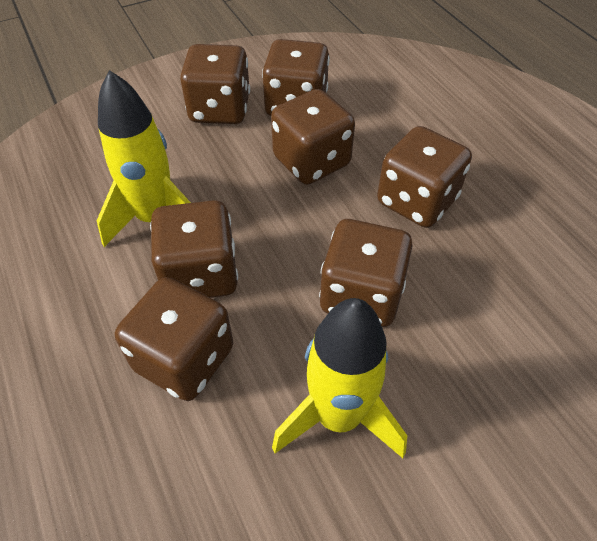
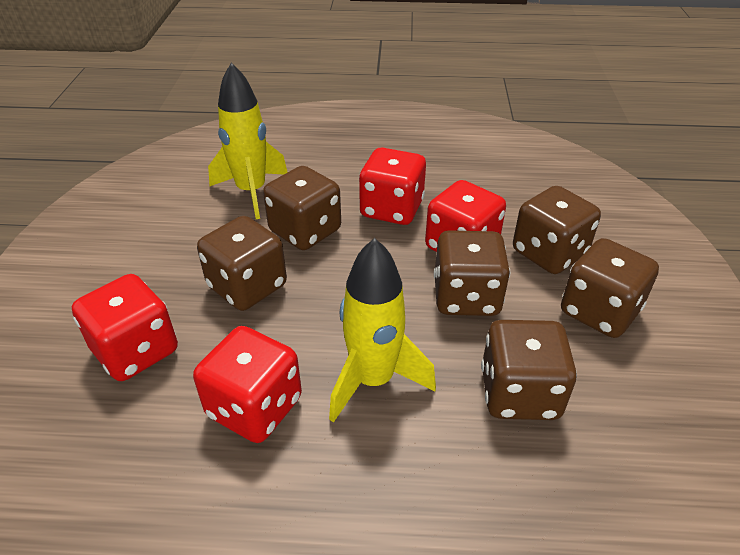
brown dice: 7 -> 6
red dice: 0 -> 4

